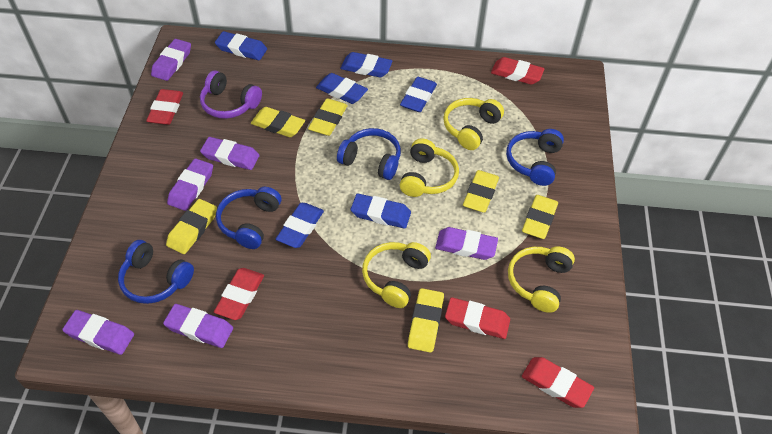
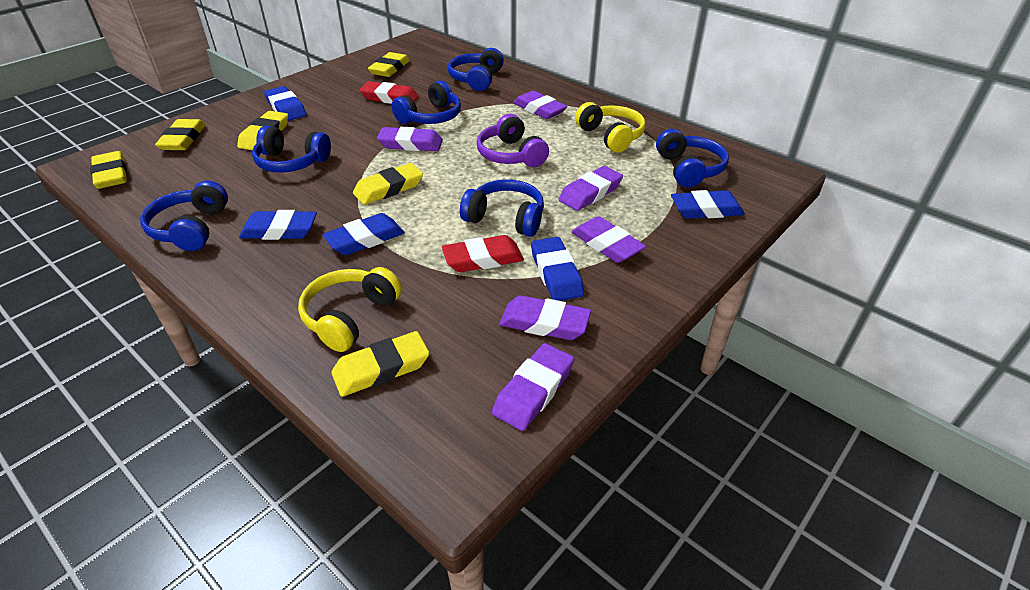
blue eraser: 6 -> 5
blue headphones: 4 -> 6
red eraser: 5 -> 2
yellow headphones: 4 -> 2

